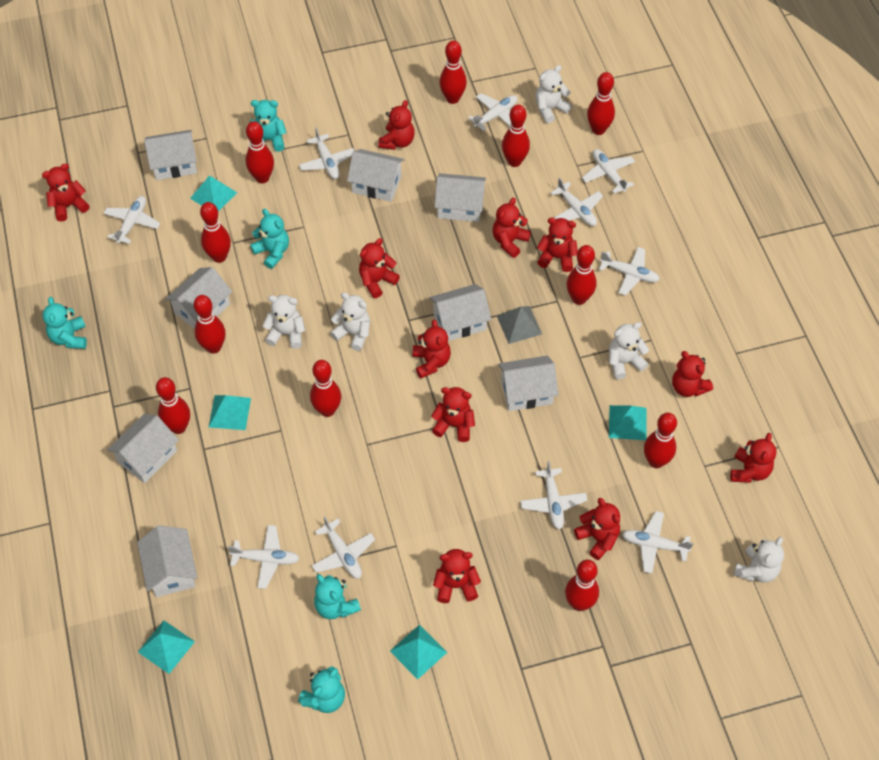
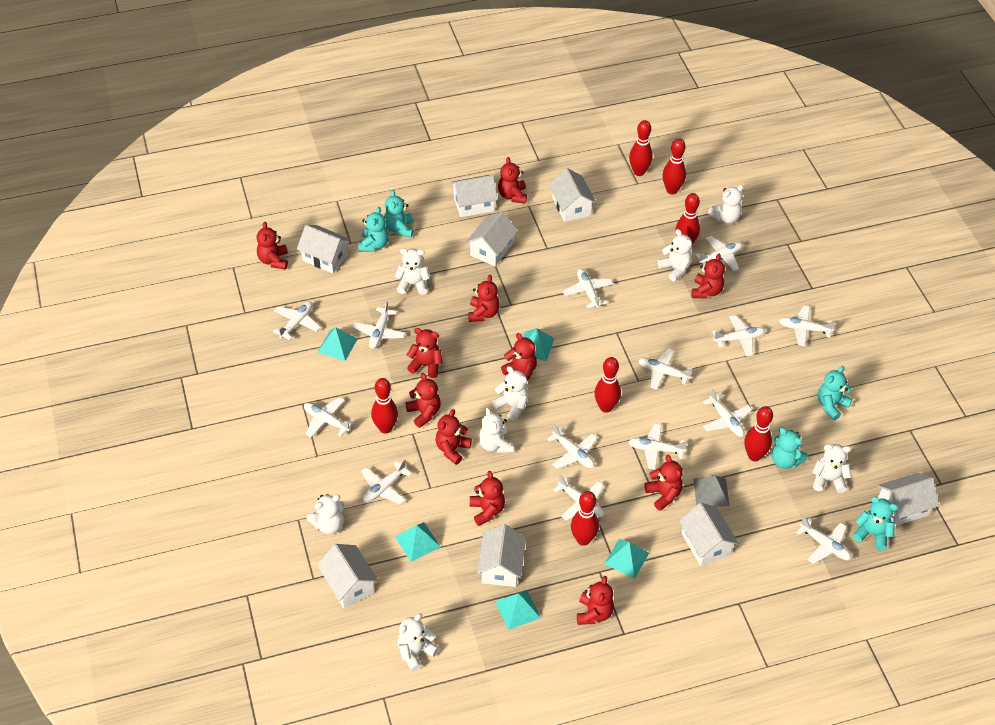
red bowling pin: 11 -> 7
white plane: 10 -> 14
white teddy bear: 5 -> 8

